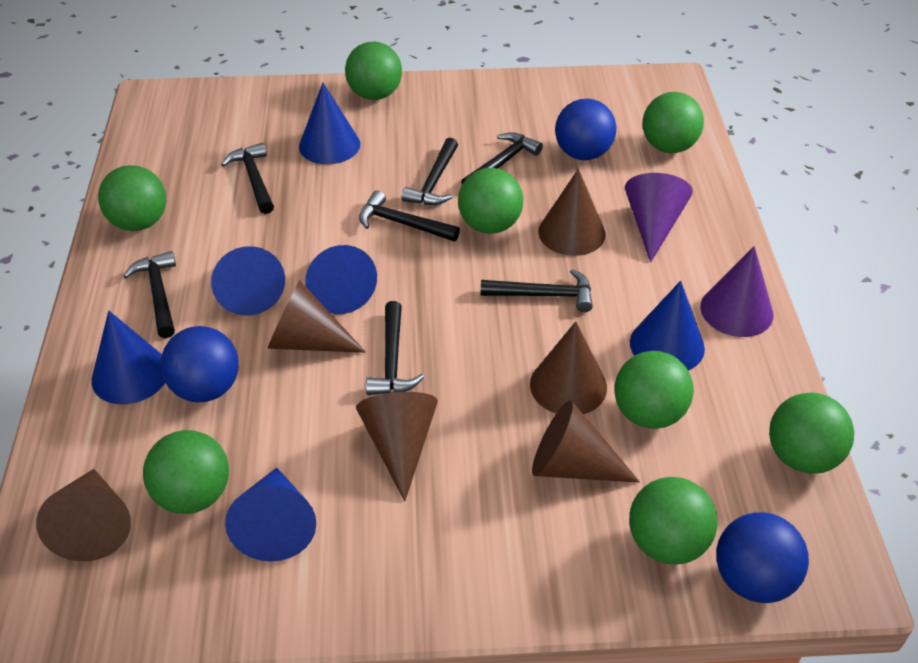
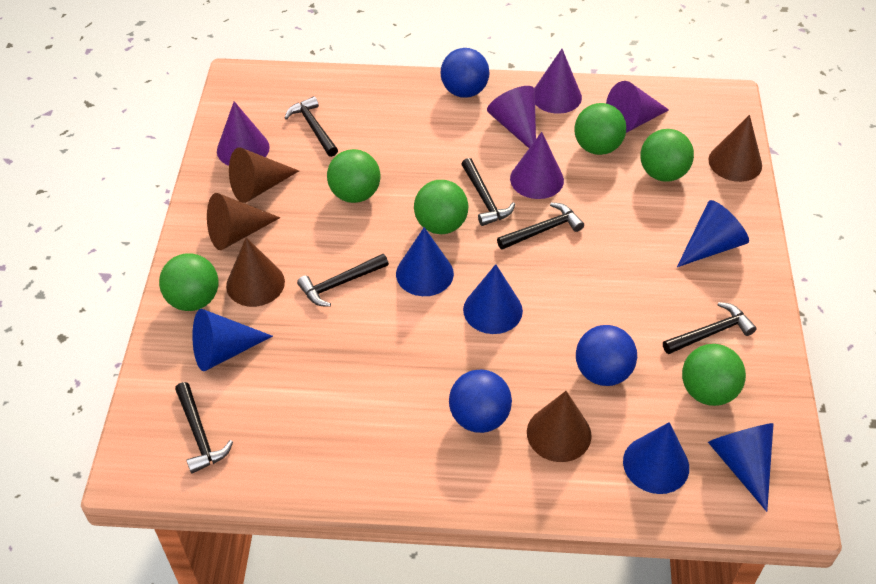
black hammer: 7 -> 6
brown cone: 6 -> 5
green ball: 8 -> 6
purple cone: 2 -> 5

